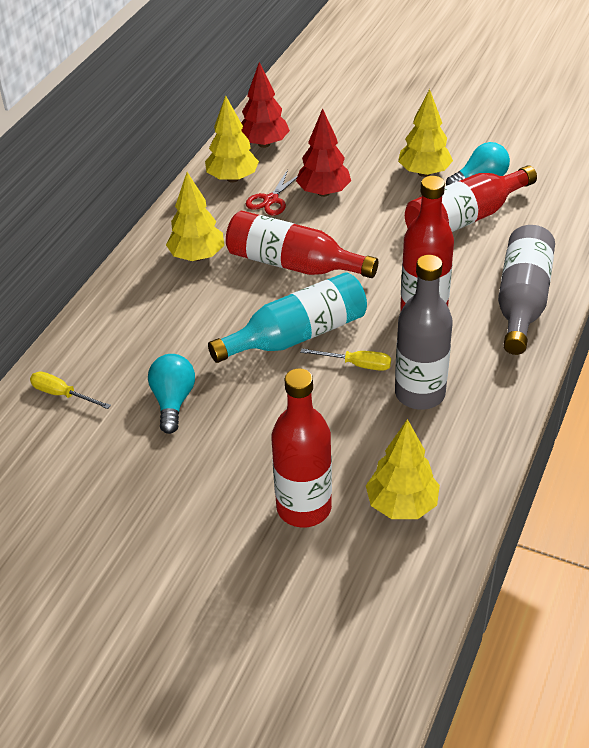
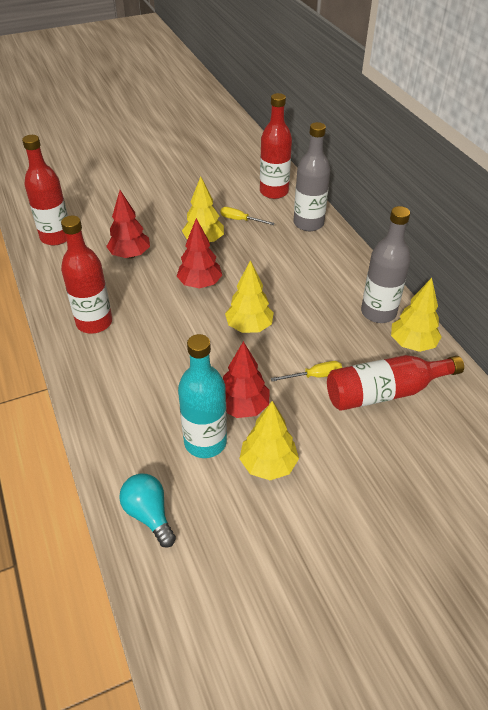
red scissors: 1 -> 0
red tree: 2 -> 3
turquoise light bulb: 2 -> 1

